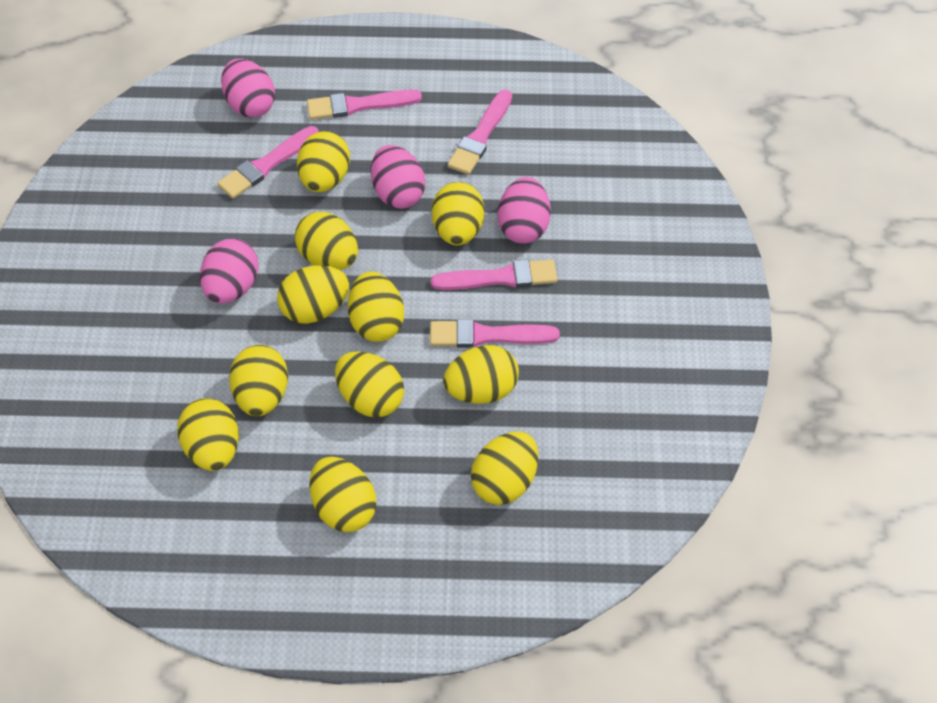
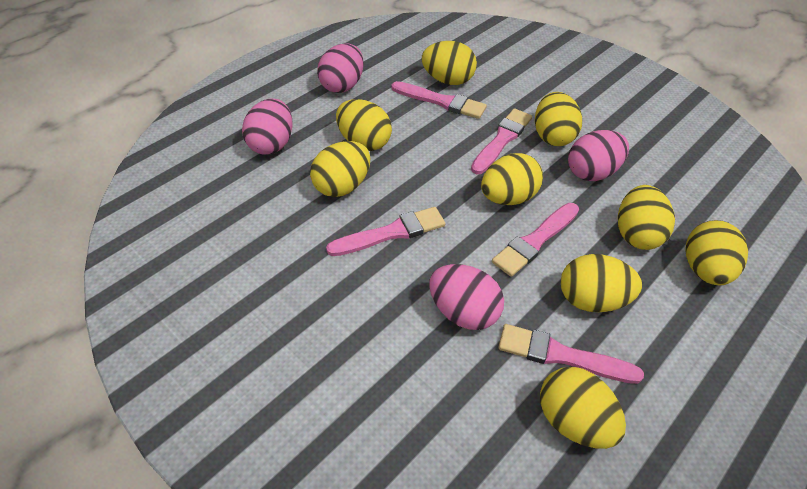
yellow egg: 11 -> 9

